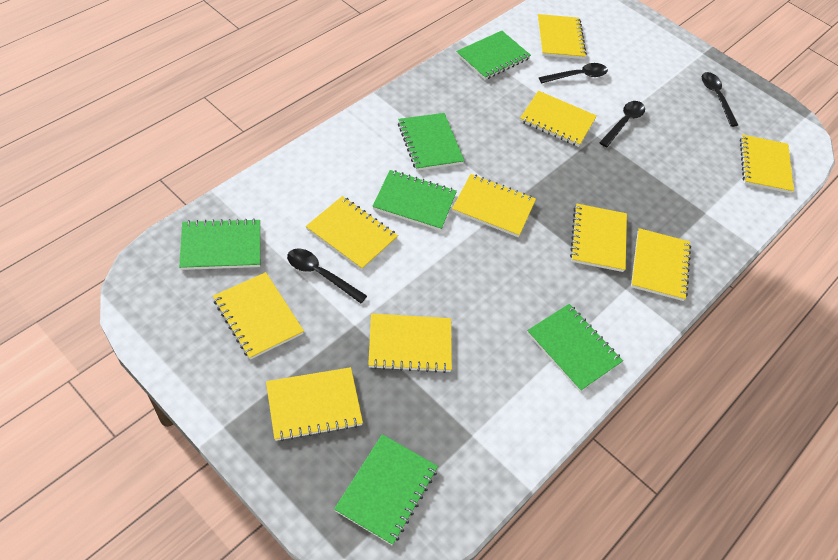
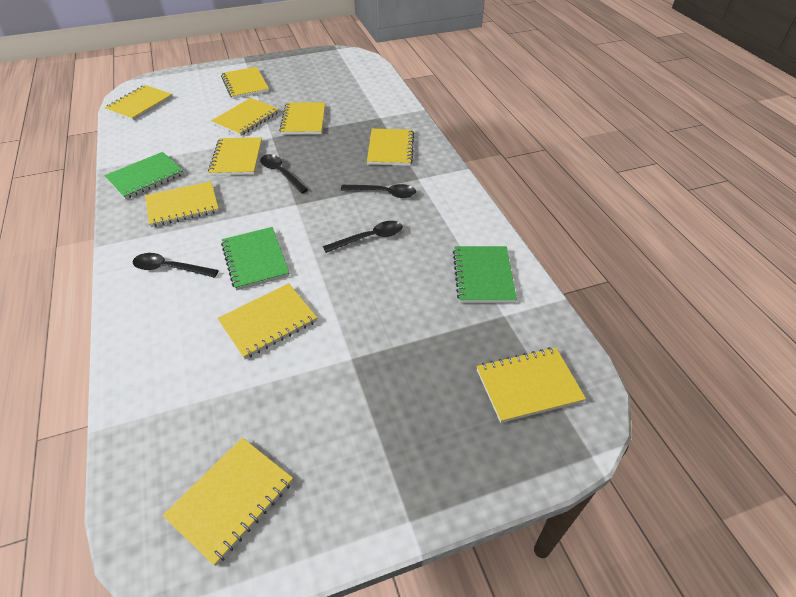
green notebook: 6 -> 3

